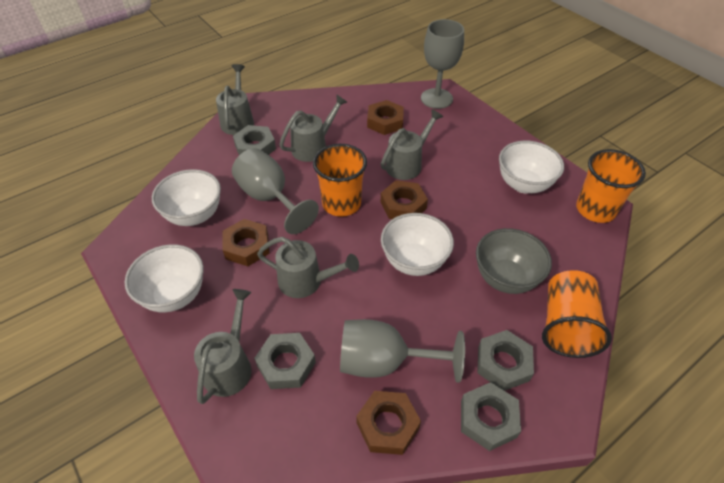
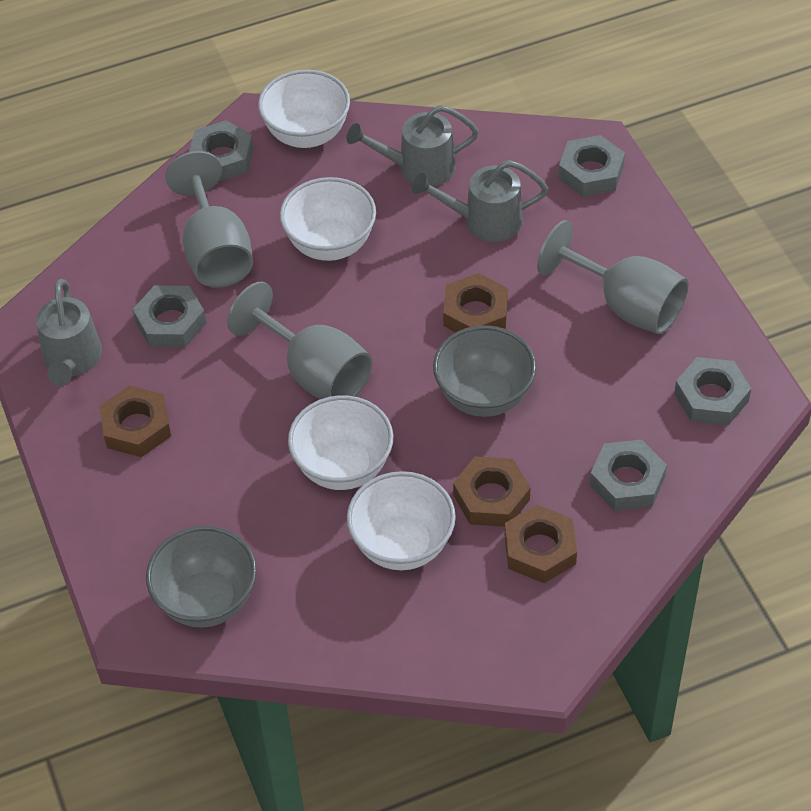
grey bowl: 1 -> 2
grey nut: 4 -> 5
grey watering can: 5 -> 3
orange cup: 3 -> 0

